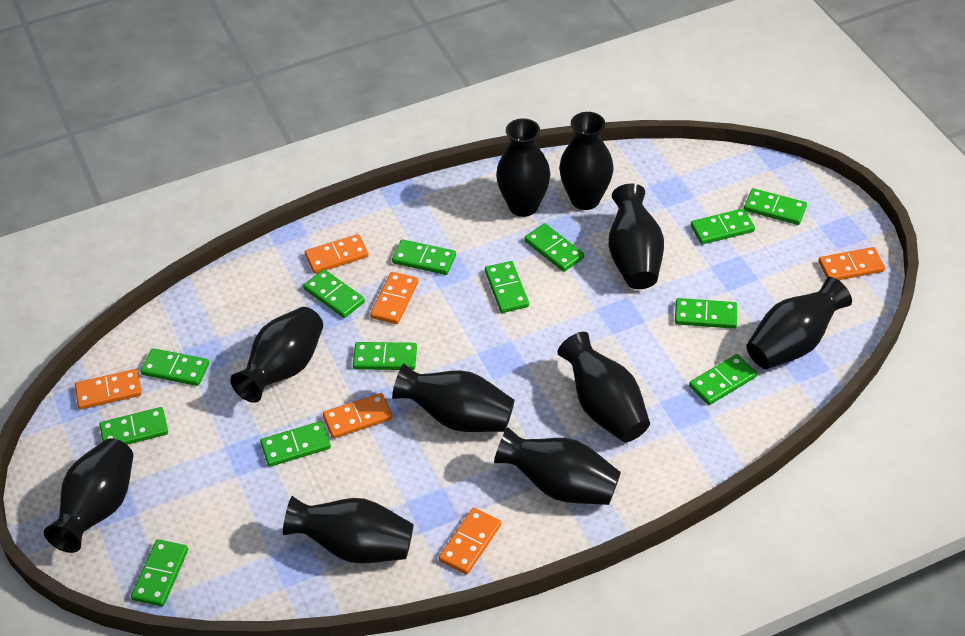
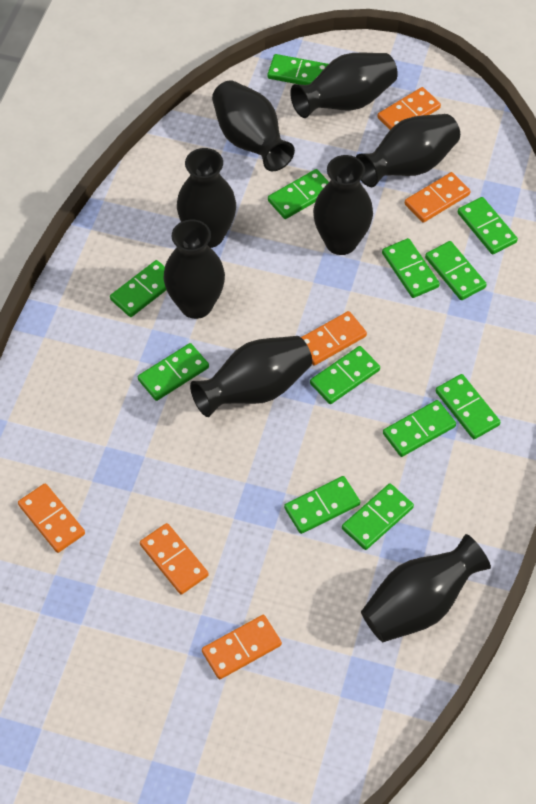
black vase: 10 -> 8
green domino: 13 -> 12

